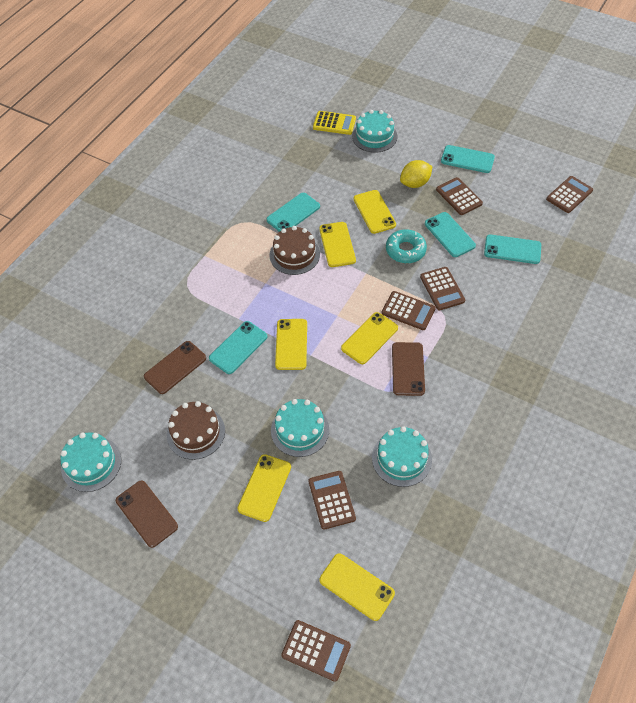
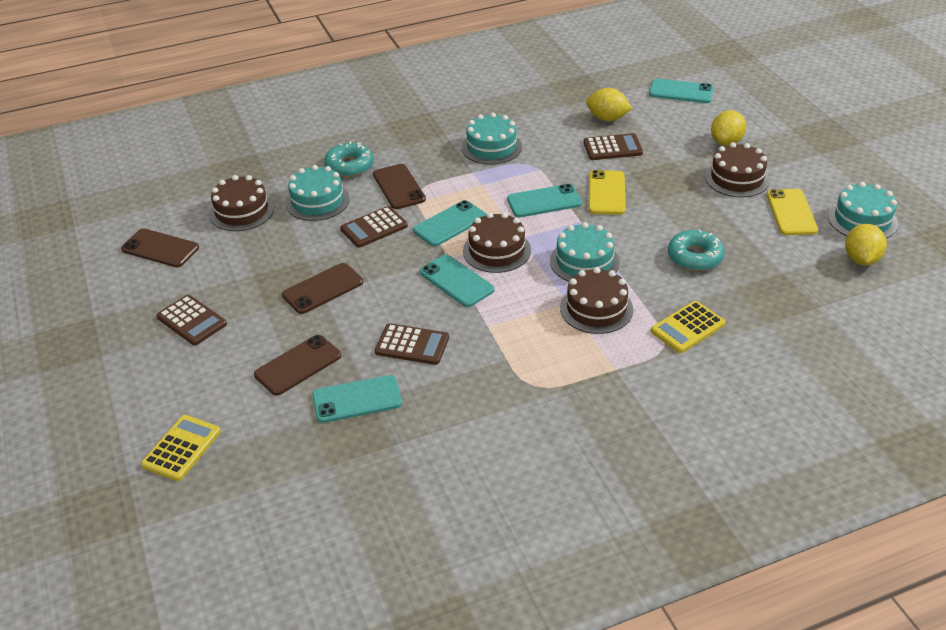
brown cake: 2 -> 4
brown calculator: 6 -> 4
brown phone: 3 -> 4
turquoise donut: 1 -> 2
yellow calculator: 1 -> 2
yellow lemon: 1 -> 3
yellow phone: 6 -> 2

